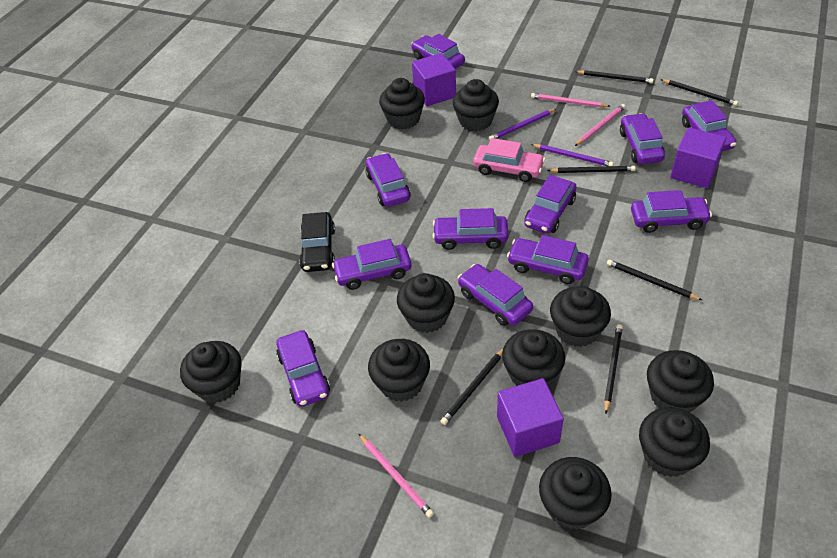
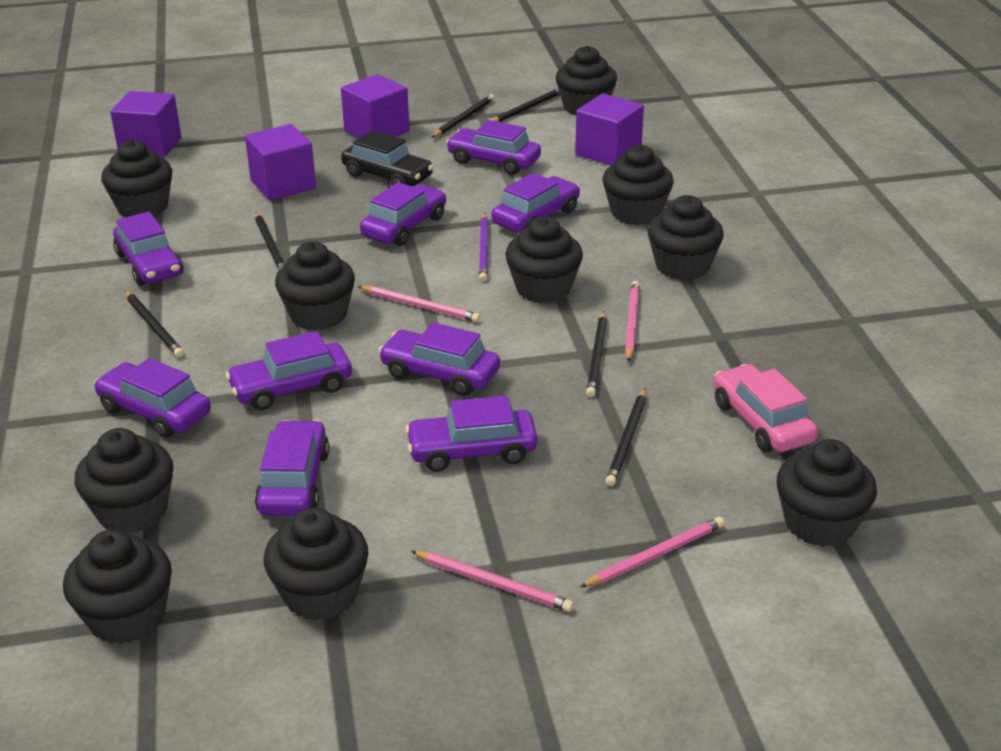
pink pencil: 3 -> 4
purple car: 11 -> 9
purple cube: 3 -> 4
purple pencil: 2 -> 1

